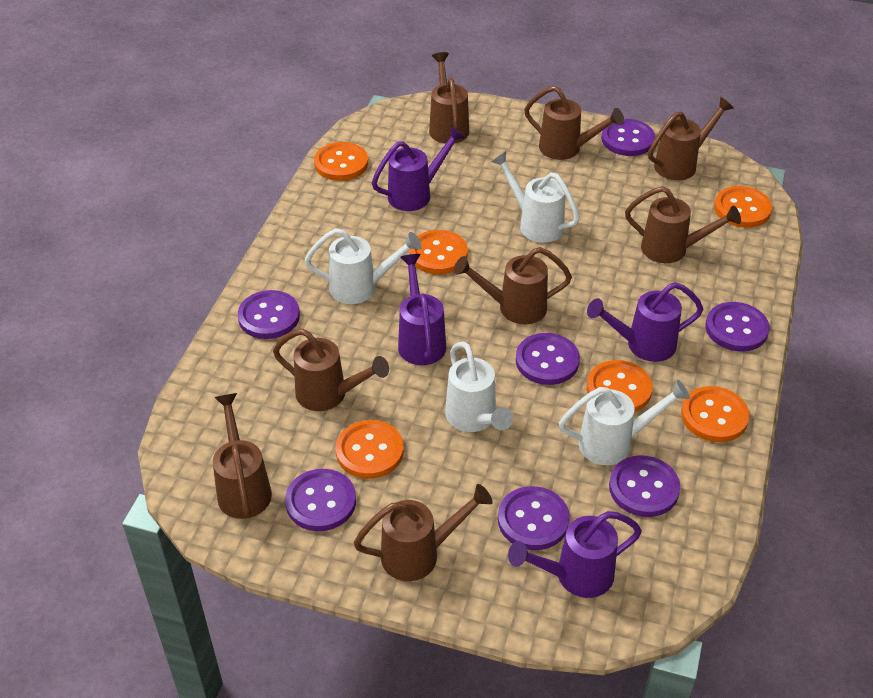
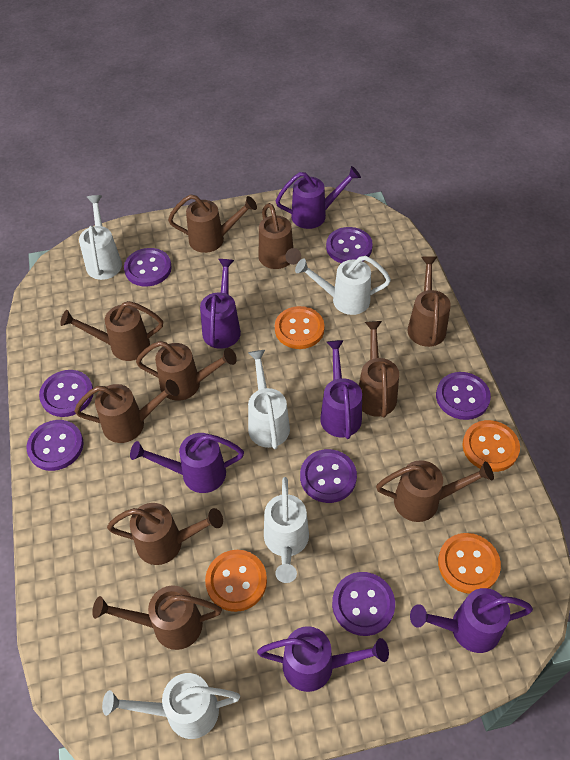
brown watering can: 8 -> 10
orange button: 6 -> 4
purple watering can: 4 -> 6
white watering can: 4 -> 5

